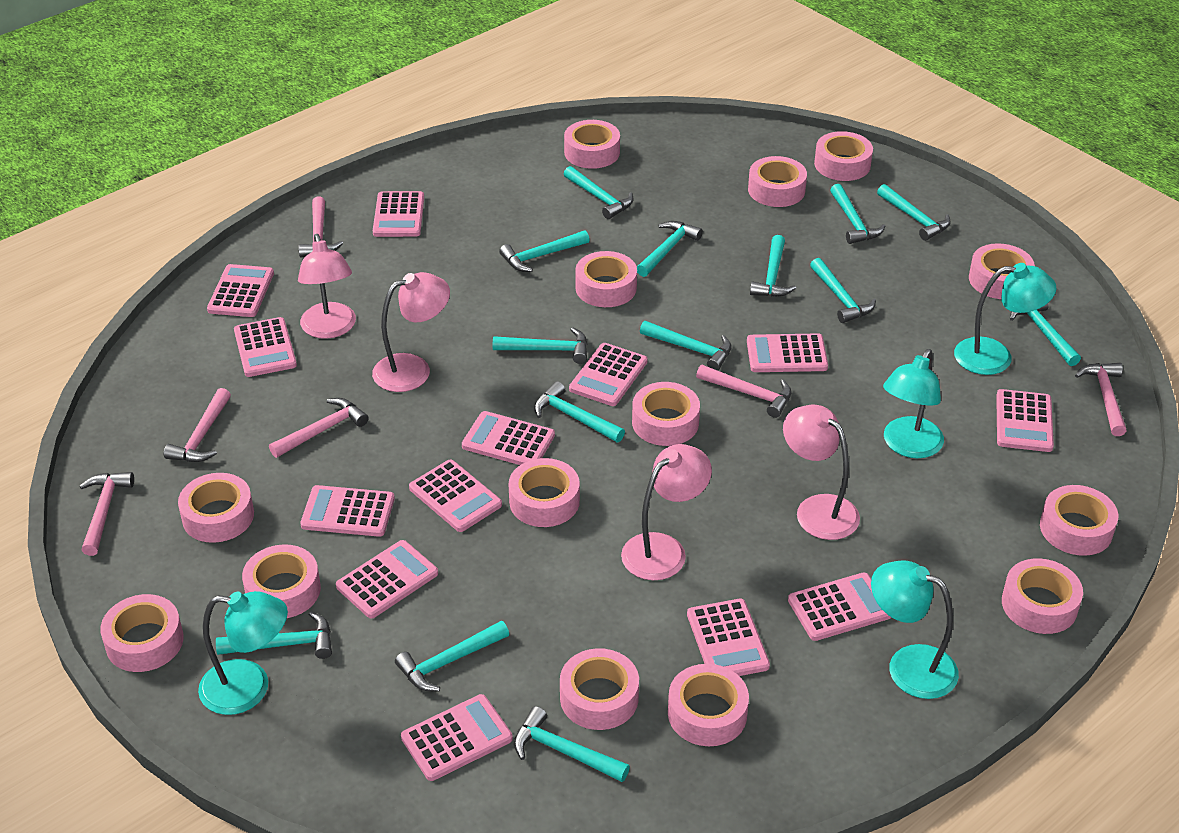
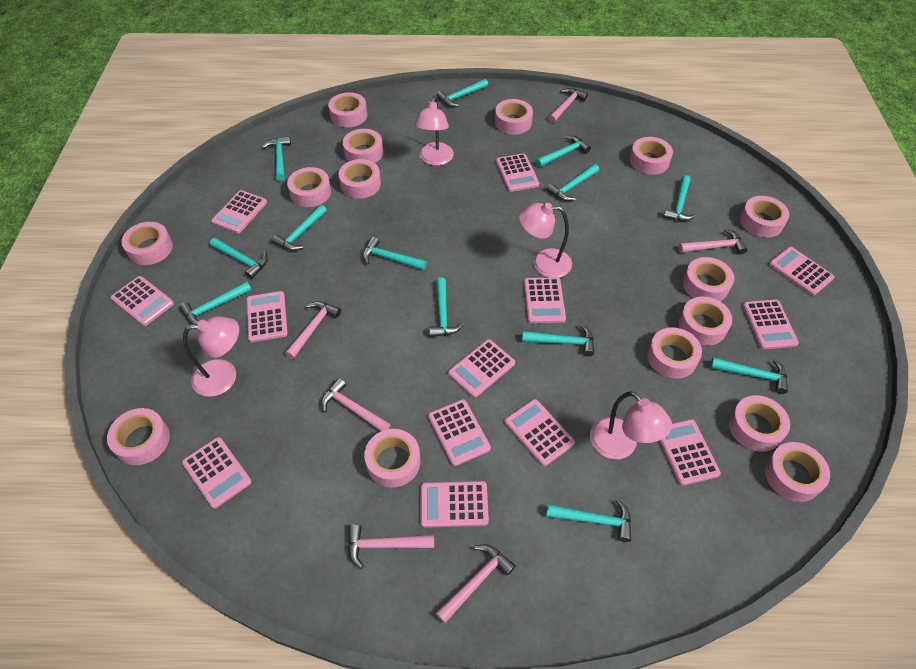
pink tape: 14 -> 15
turquoise hammer: 14 -> 13
turquoise lamp: 4 -> 0

